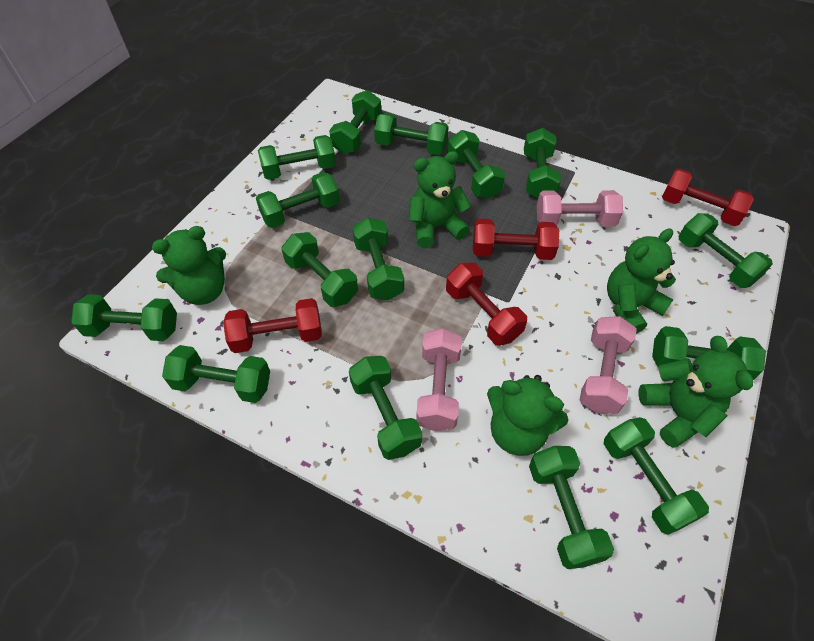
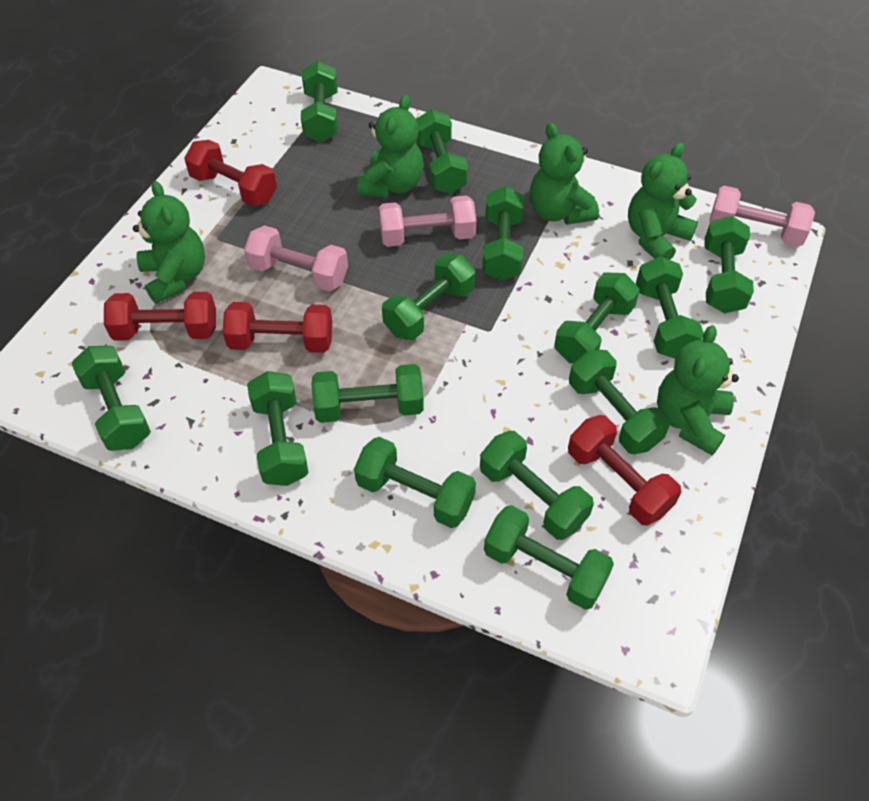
green dumbbell: 15 -> 14

